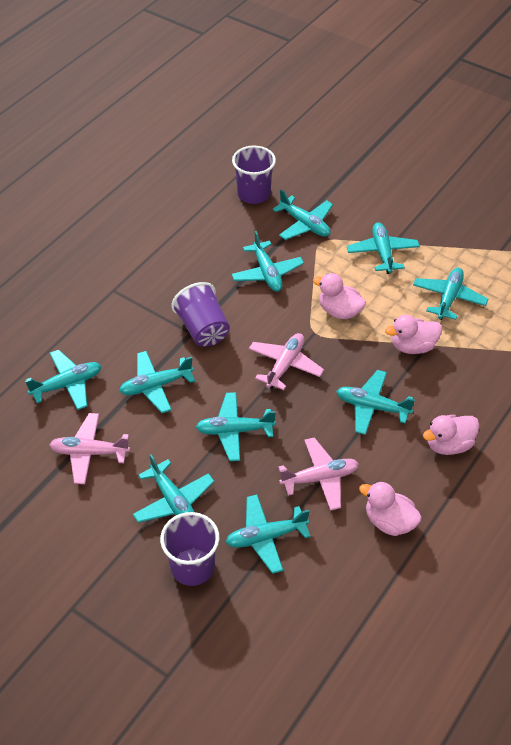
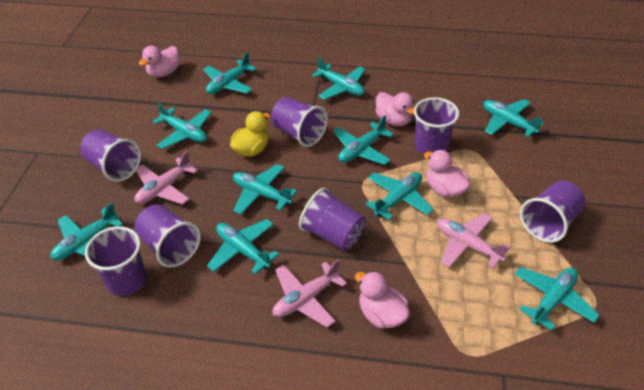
purple cup: 3 -> 7
yellow duck: 0 -> 1

